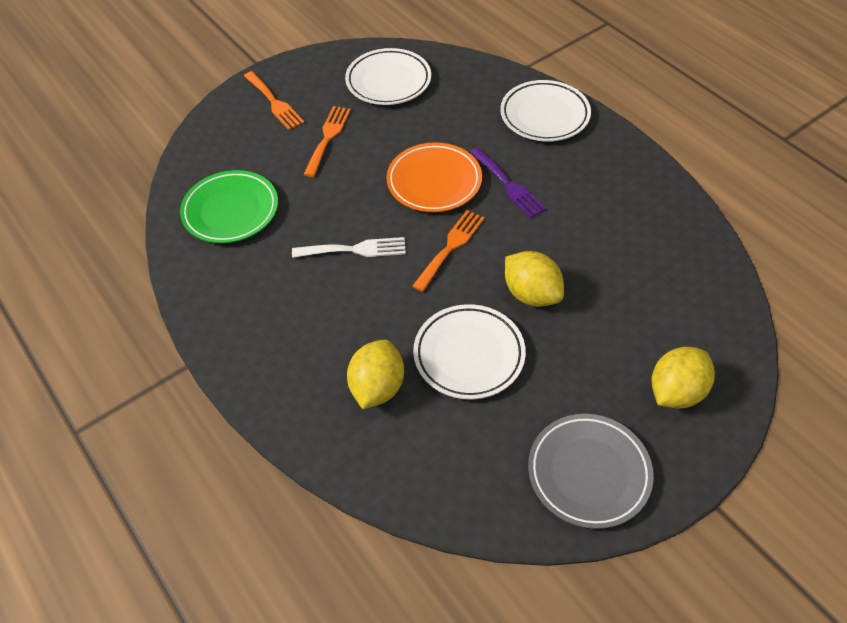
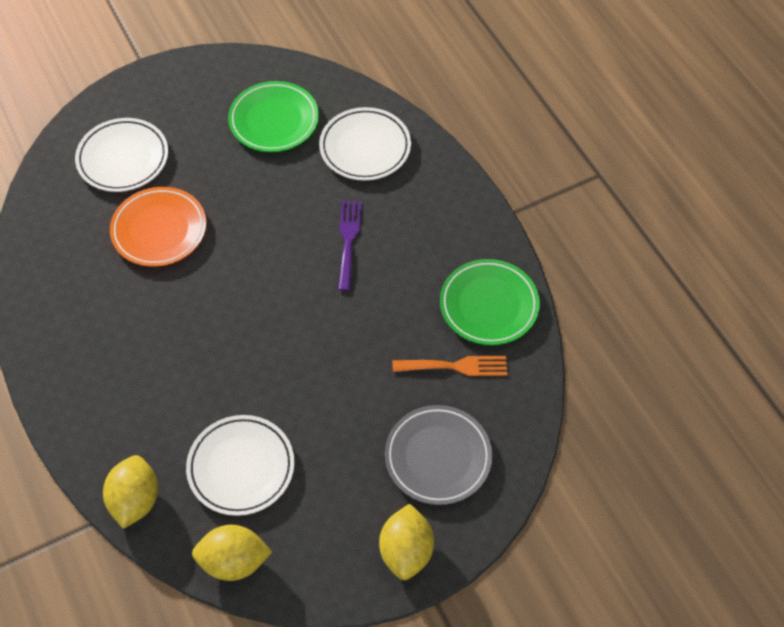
green plate: 1 -> 2
orange fork: 3 -> 1
white fork: 1 -> 0

